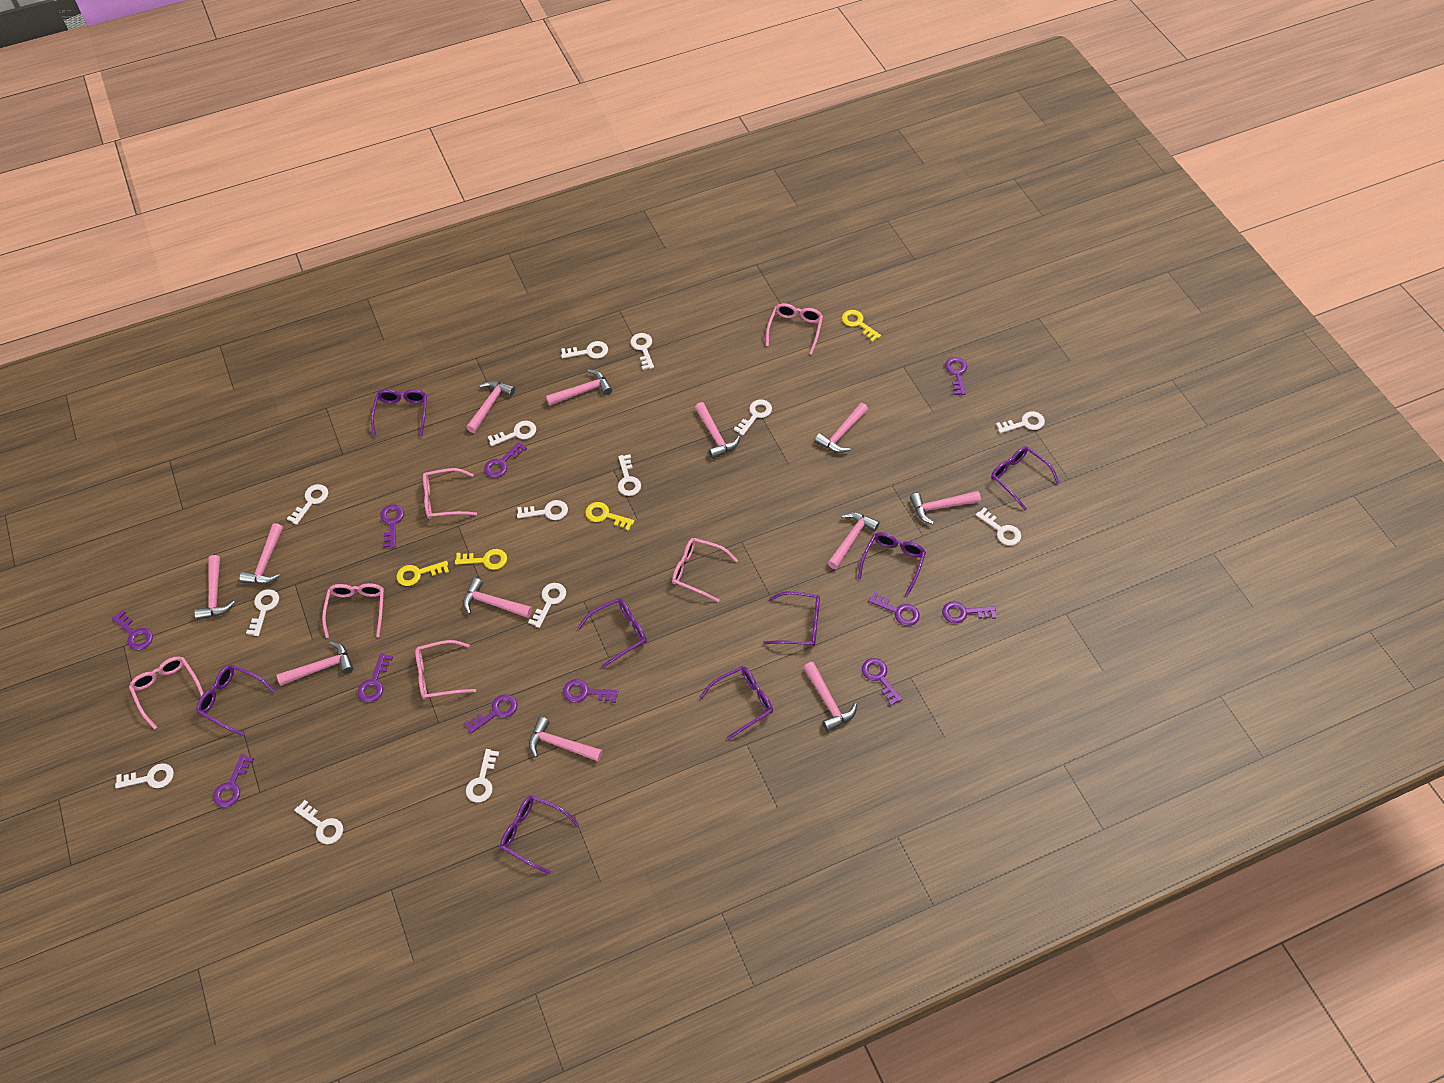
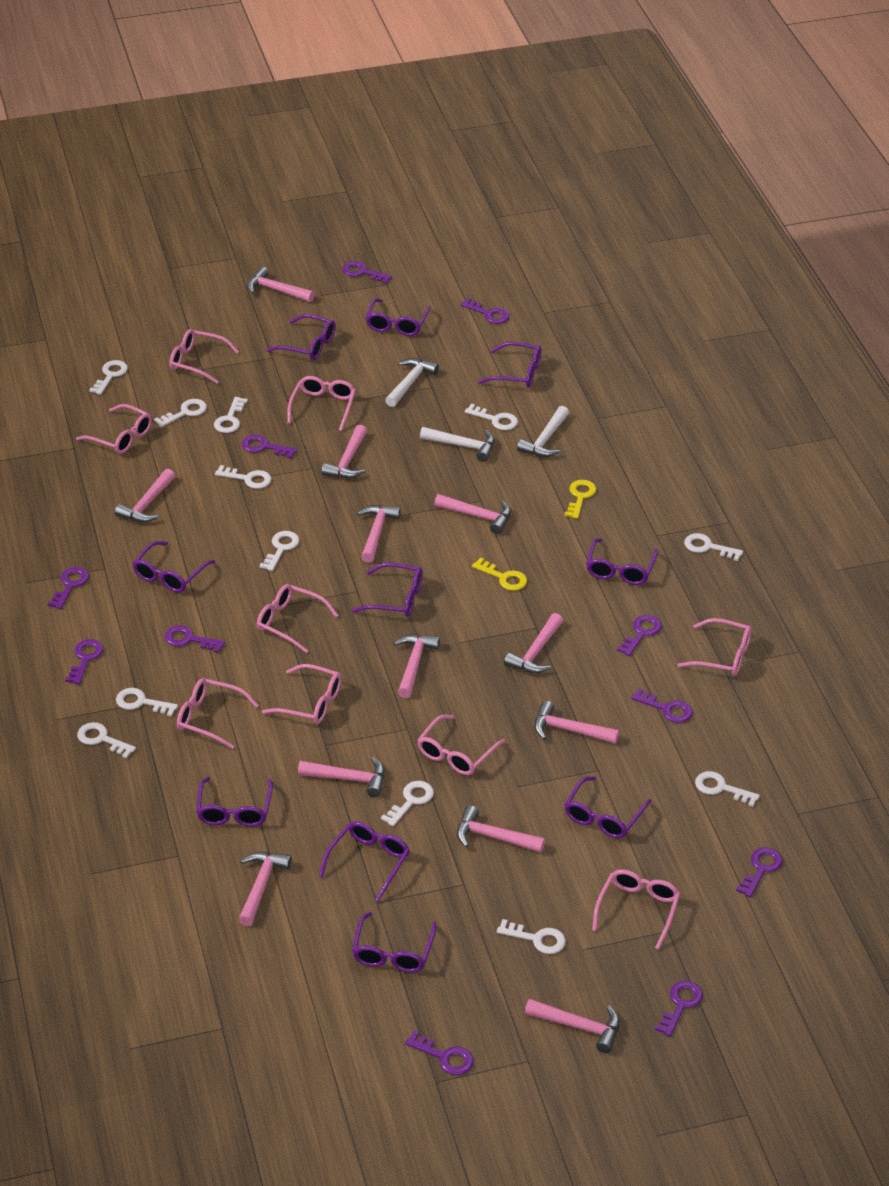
pink glasses: 6 -> 9
purple glasses: 8 -> 10
white hammer: 0 -> 3
white key: 14 -> 12
yellow key: 4 -> 2

